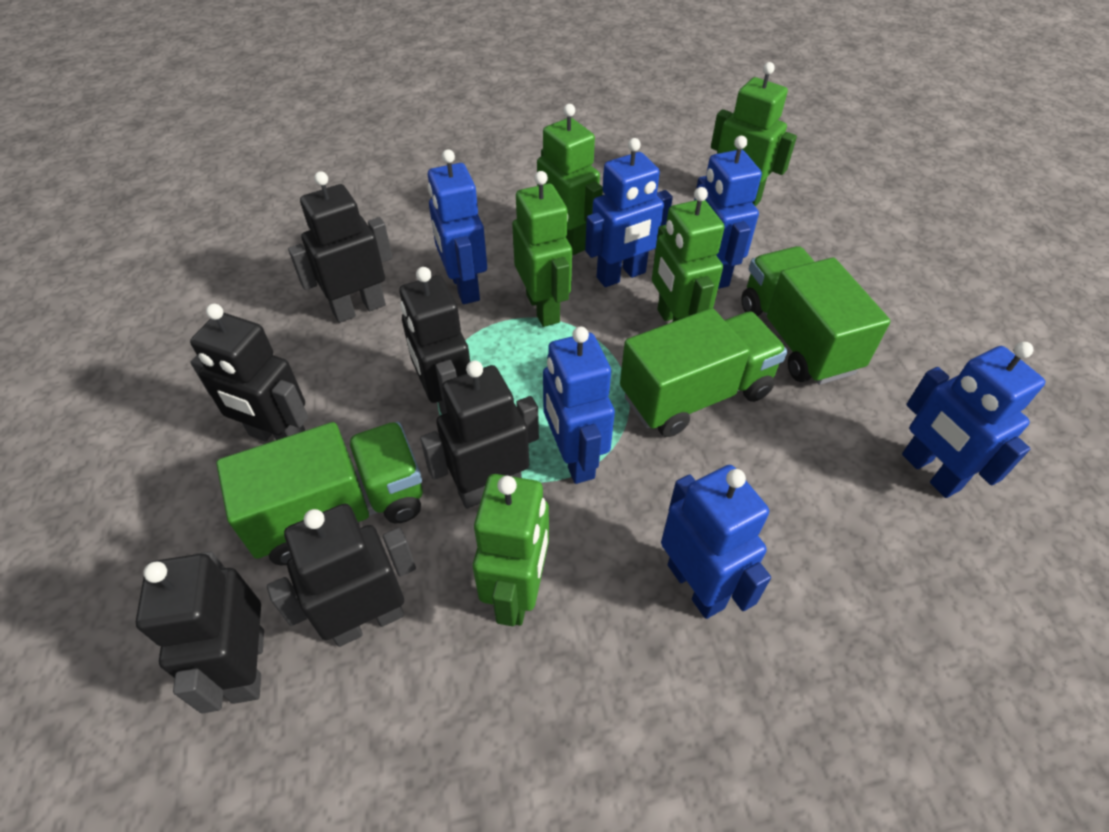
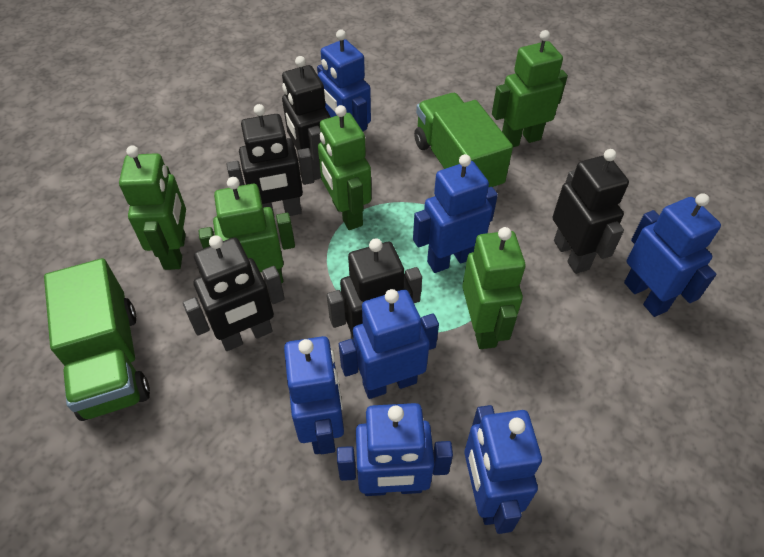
black robot: 6 -> 5
blue robot: 6 -> 7
green truck: 3 -> 2

